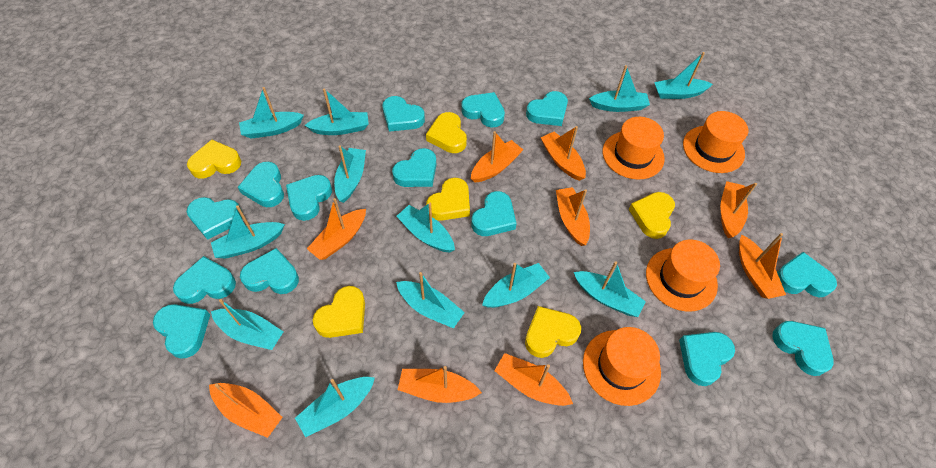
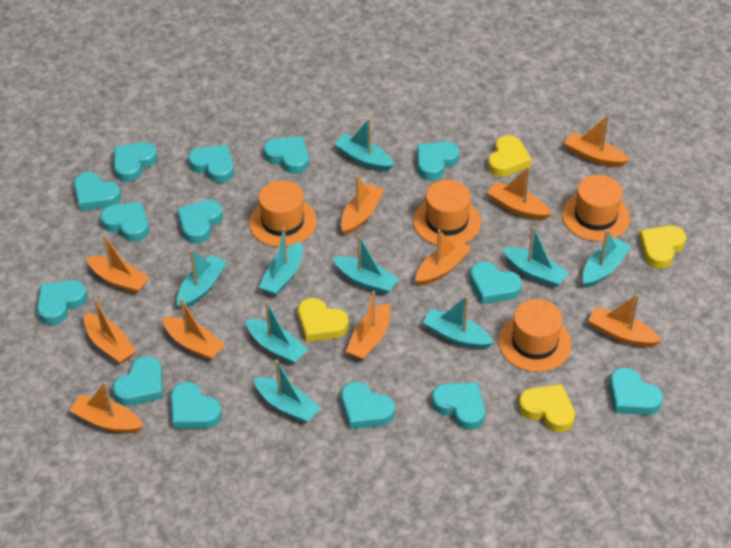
orange boat: 9 -> 10
turquoise boat: 12 -> 9
yellow heart: 6 -> 4

